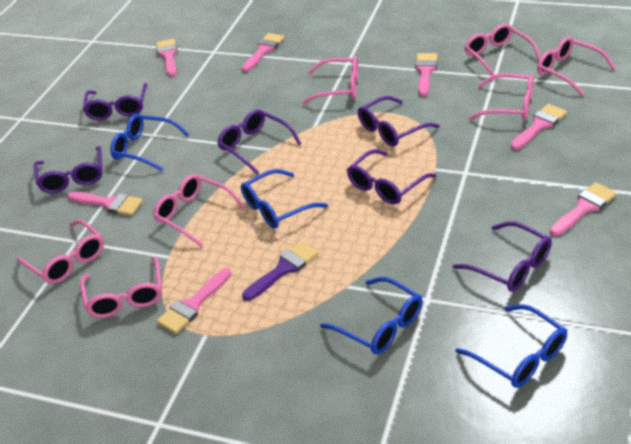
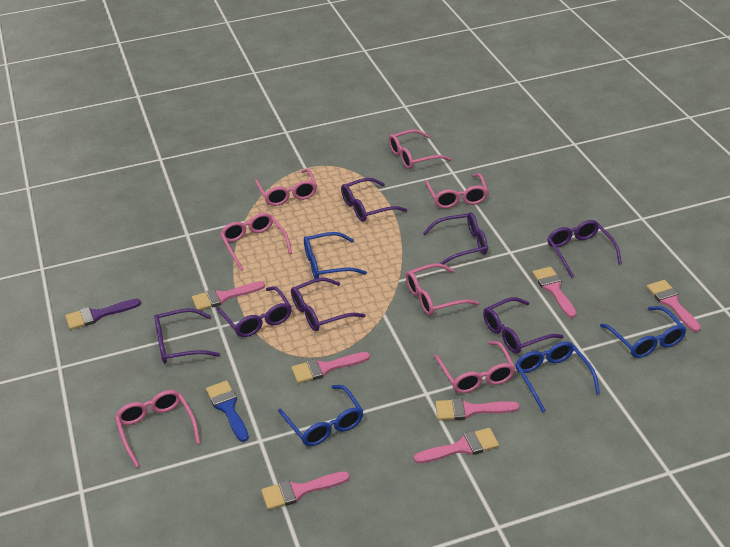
blue brush: 0 -> 1
purple glasses: 6 -> 7

